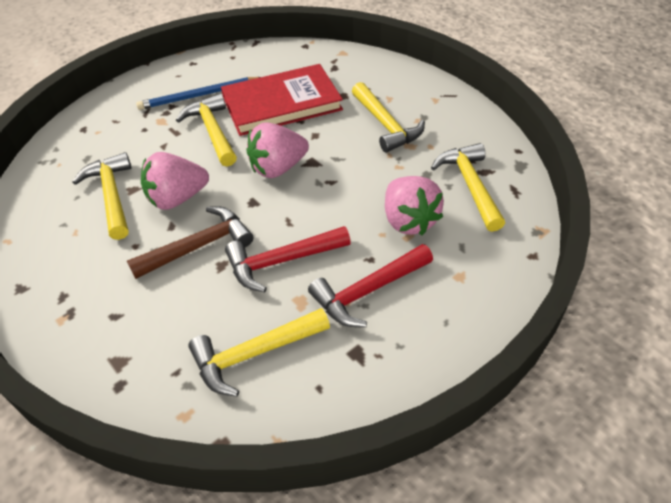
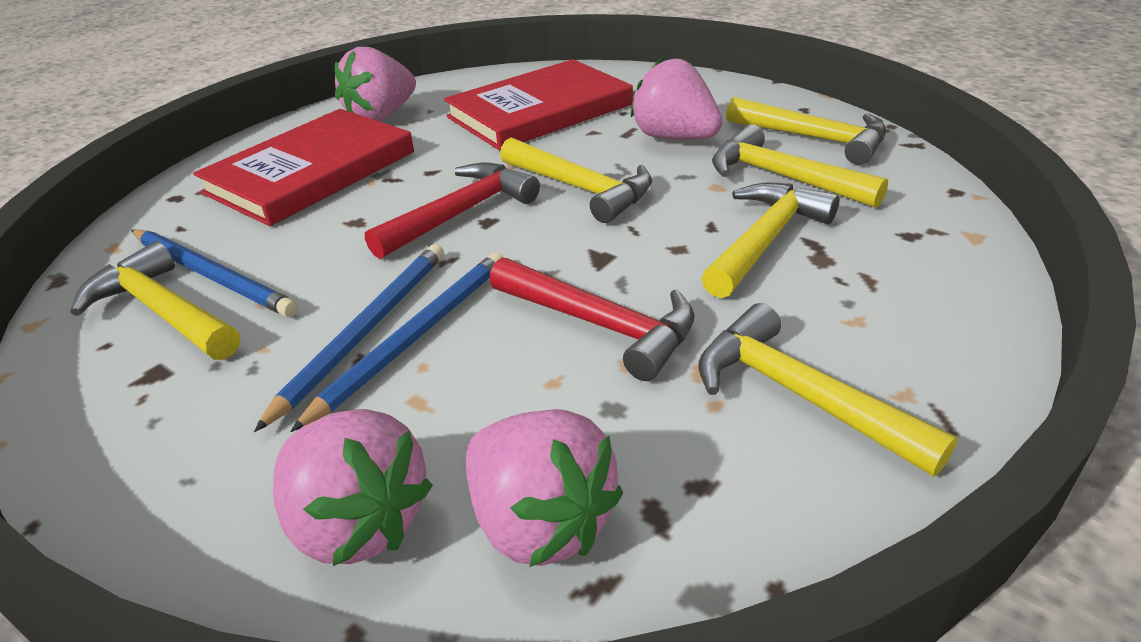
blue pencil: 1 -> 3
brown hammer: 1 -> 0
pink strawberry: 3 -> 4
red book: 1 -> 2
yellow hammer: 5 -> 6

